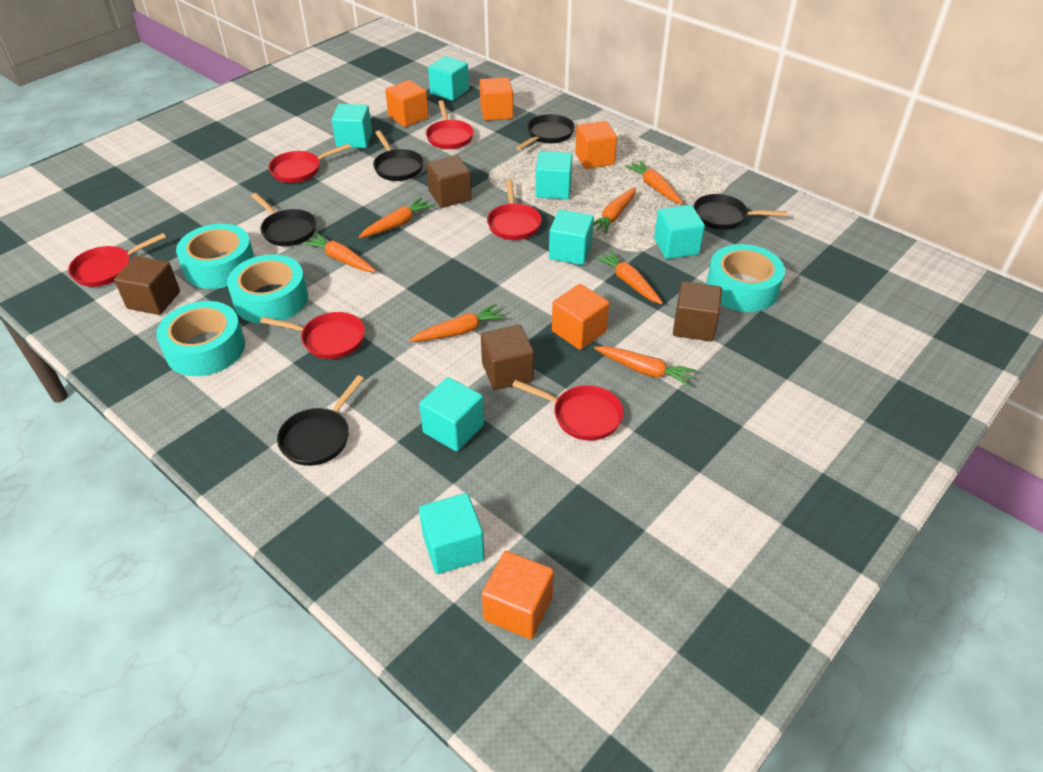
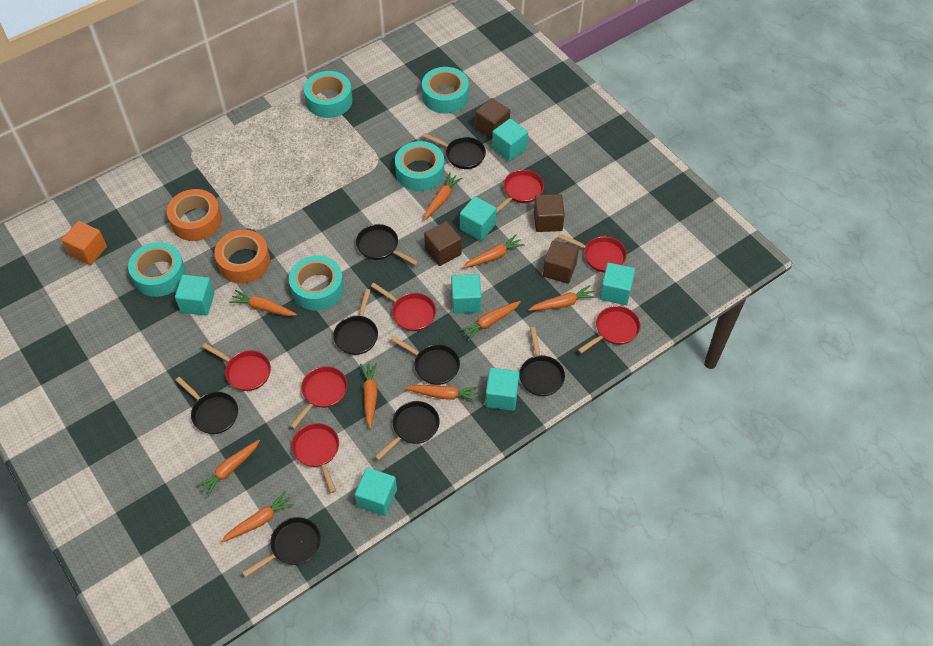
black pan: 5 -> 8
orange carrot: 7 -> 9
orange cube: 5 -> 1
orange tape: 0 -> 2
red pan: 6 -> 7
turquoise tape: 4 -> 5

